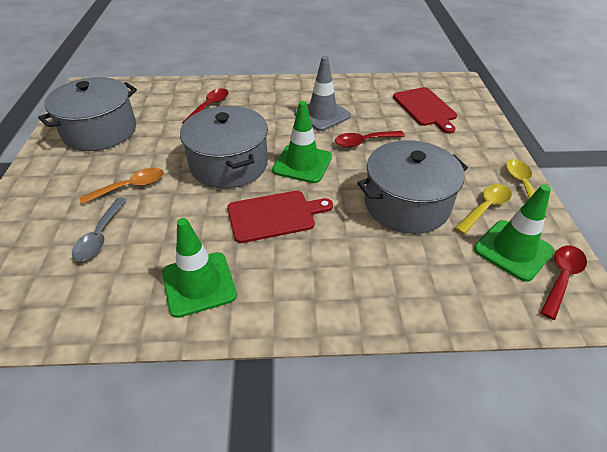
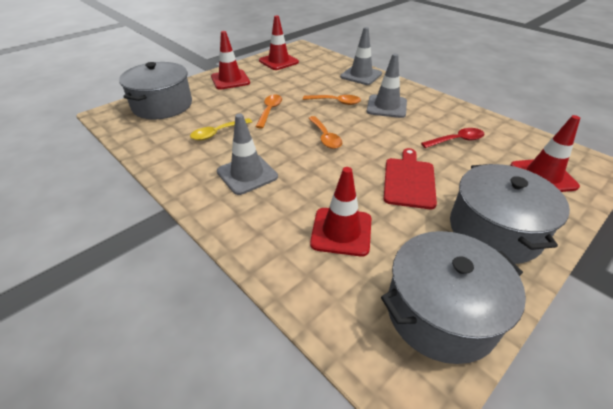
green traffic cone: 3 -> 0
grey spoon: 1 -> 0
grey traffic cone: 1 -> 3
orange spoon: 1 -> 3
red cutting board: 2 -> 1
red spoon: 3 -> 1
red traffic cone: 0 -> 4
yellow spoon: 2 -> 1

